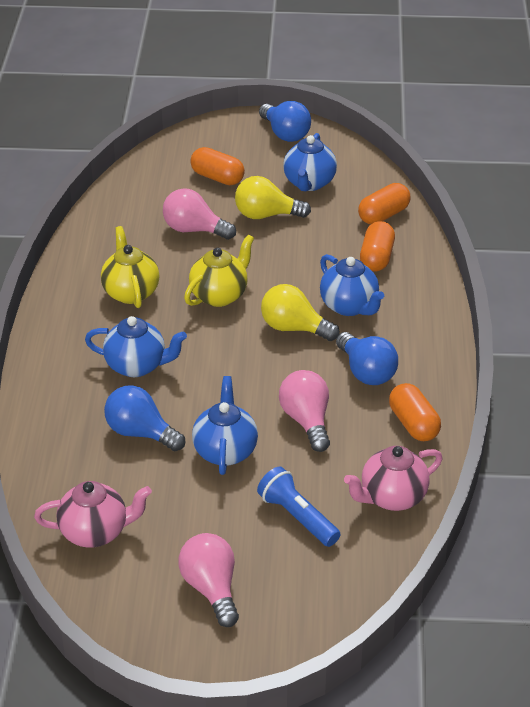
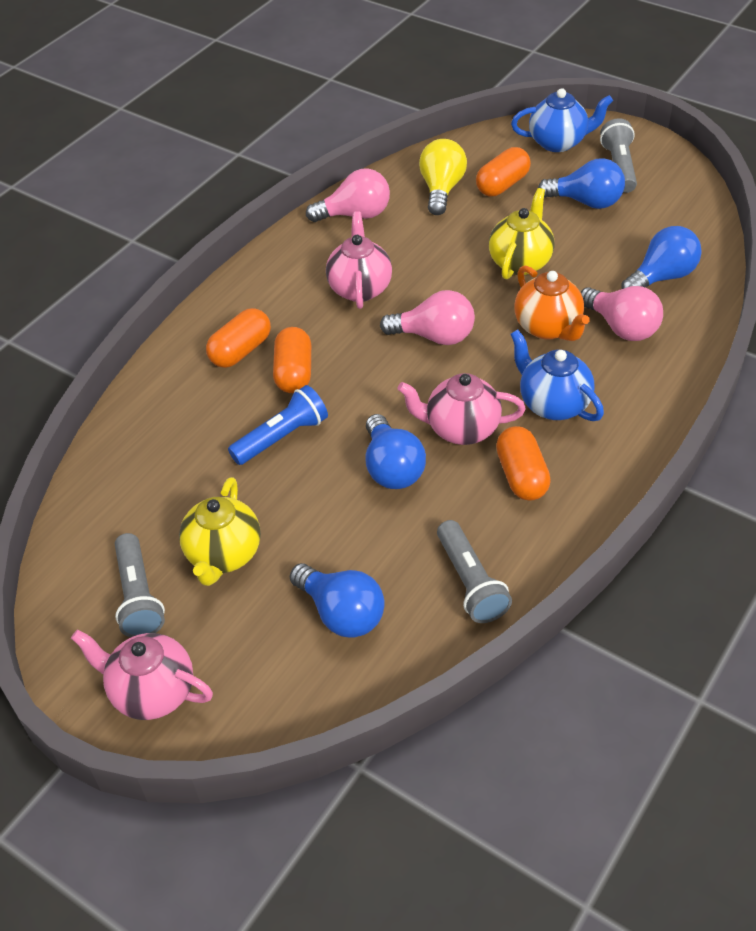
blue light bulb: 3 -> 4
blue teapot: 4 -> 2
grey flashlight: 0 -> 3
orange teapot: 0 -> 1
pink teapot: 2 -> 3
yellow light bulb: 2 -> 1

